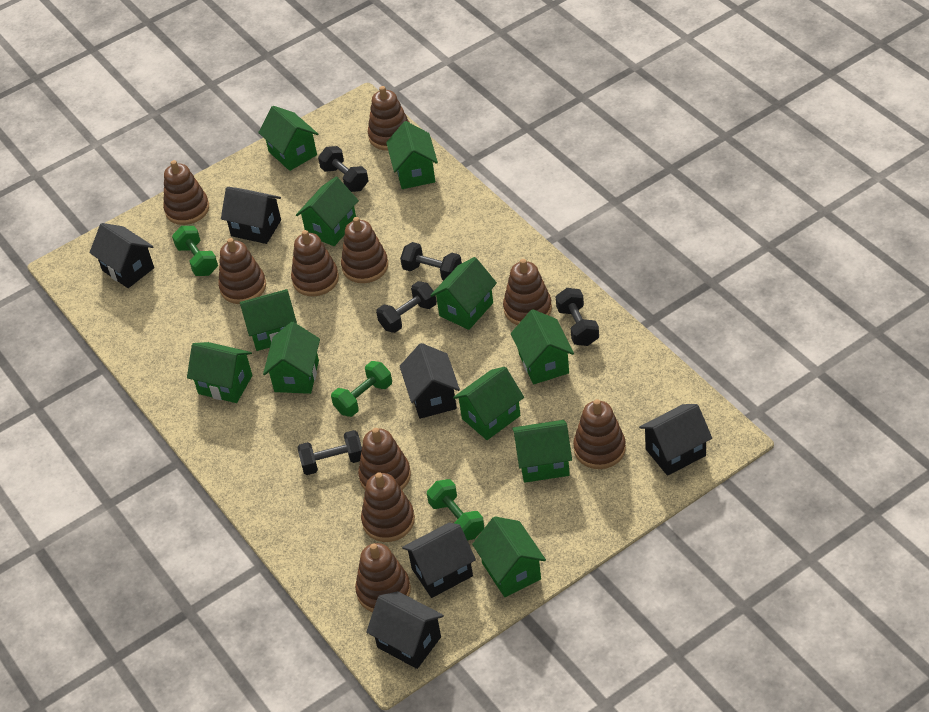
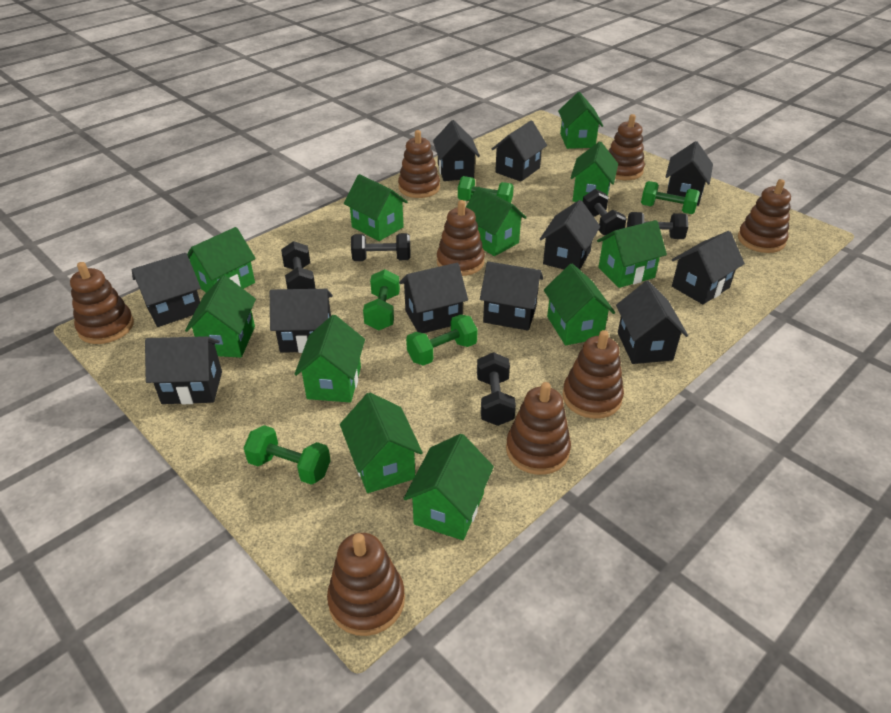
black house: 6 -> 11
brown stacking toy: 10 -> 8
green dumbbell: 3 -> 5

